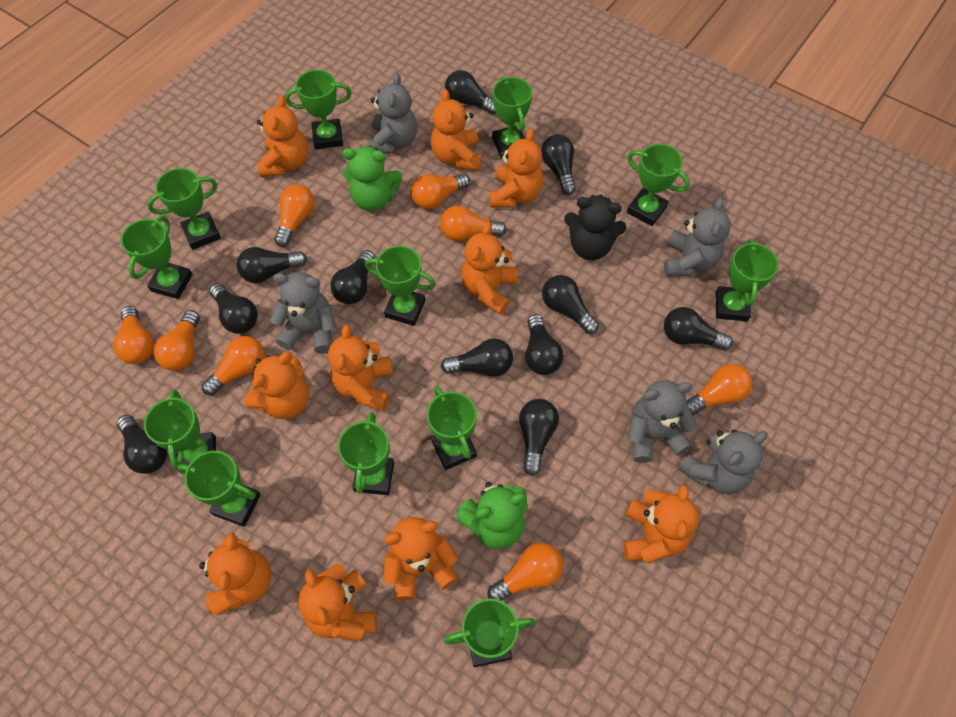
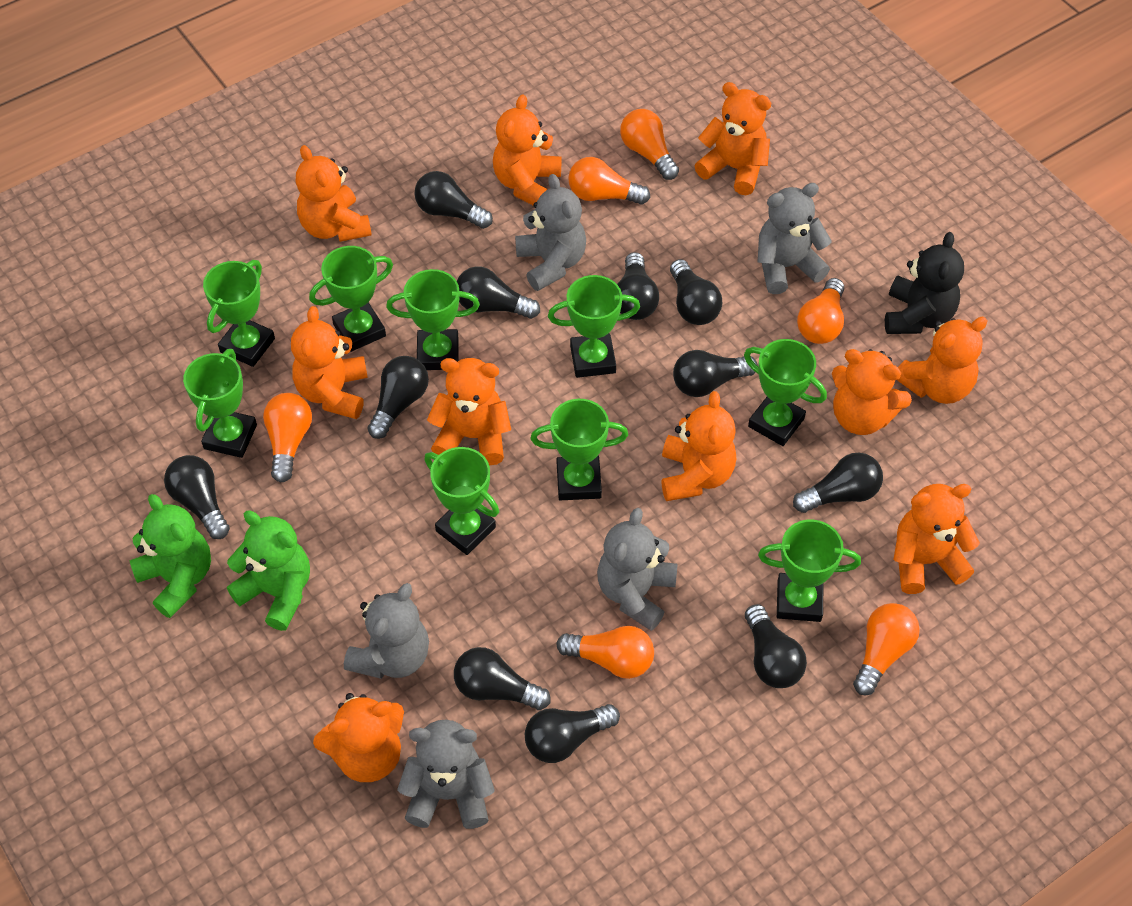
green trophy: 12 -> 9
orange light bulb: 8 -> 6

